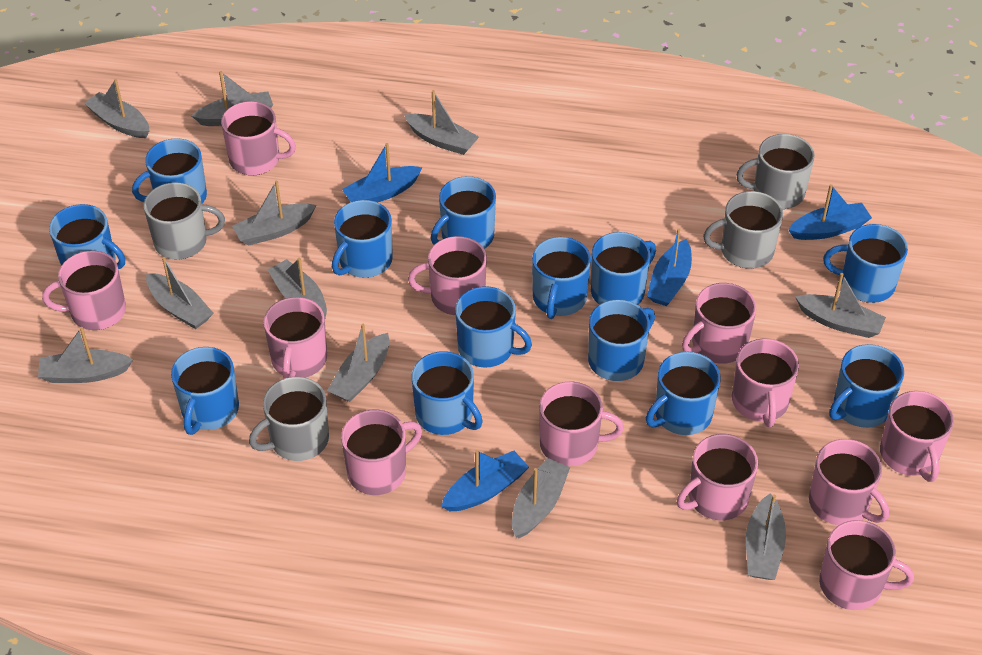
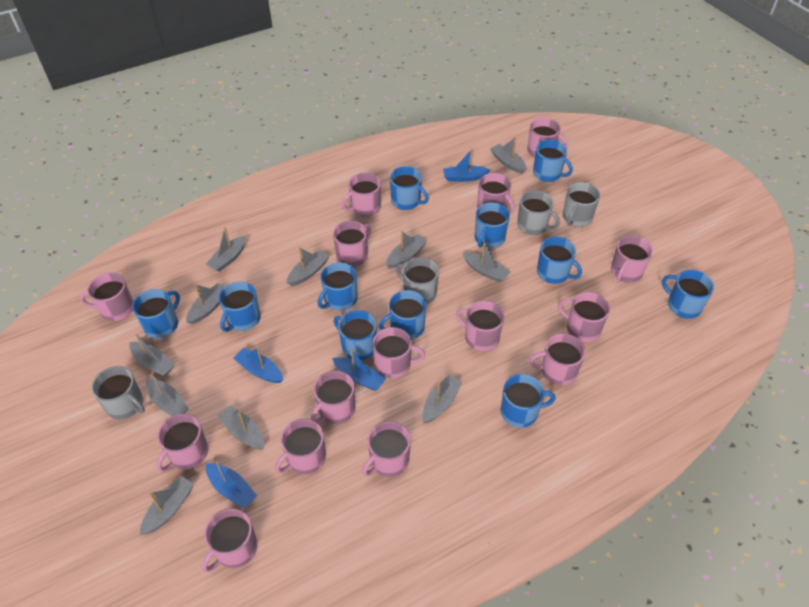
blue mug: 13 -> 11
pink mug: 12 -> 15

